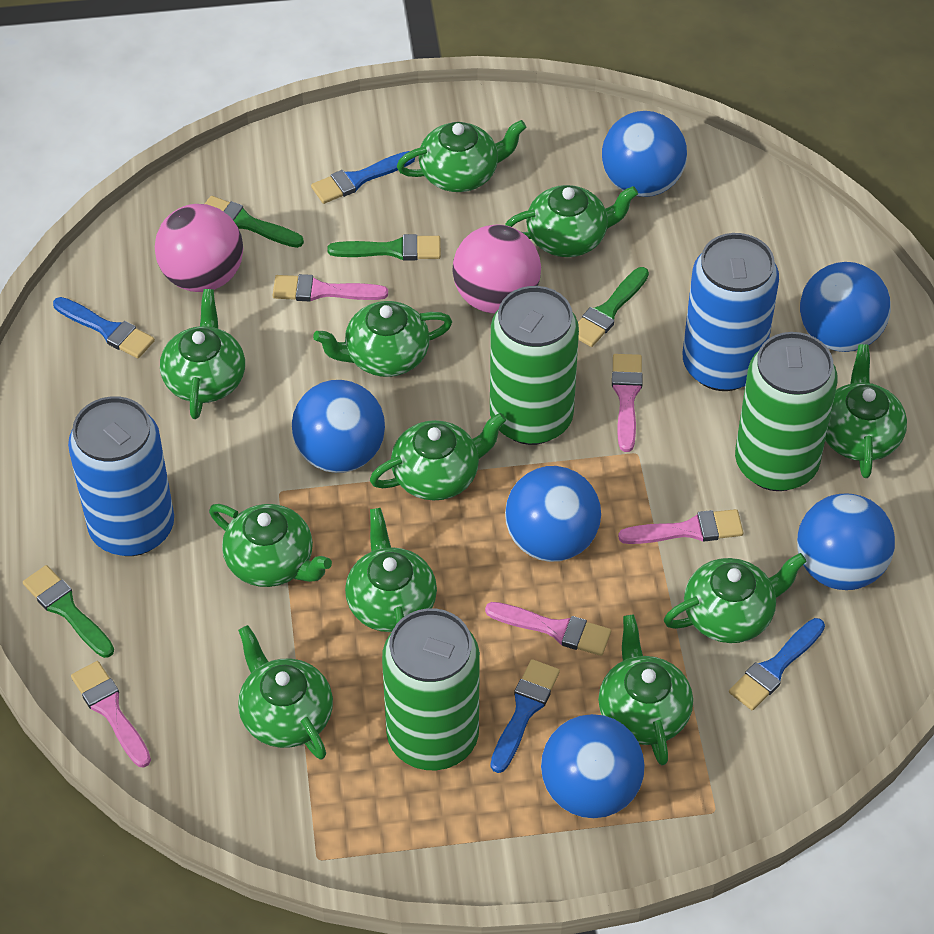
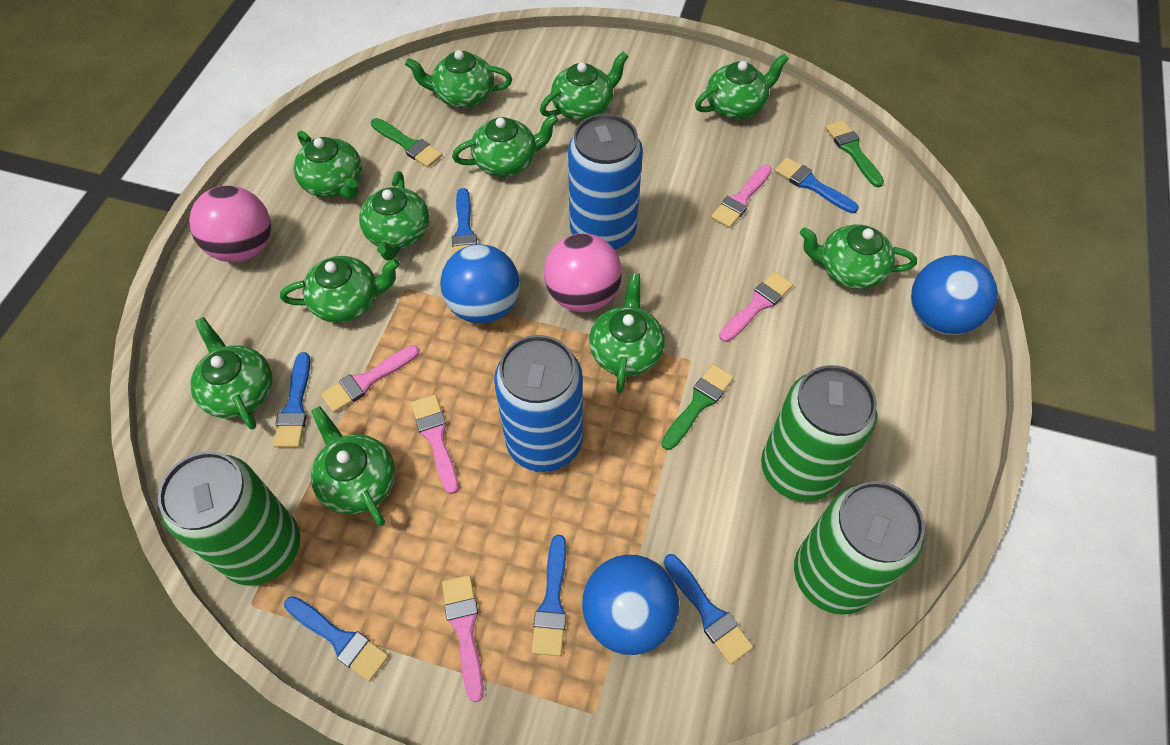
blue ball: 6 -> 3
blue brush: 4 -> 6
green brush: 4 -> 3

